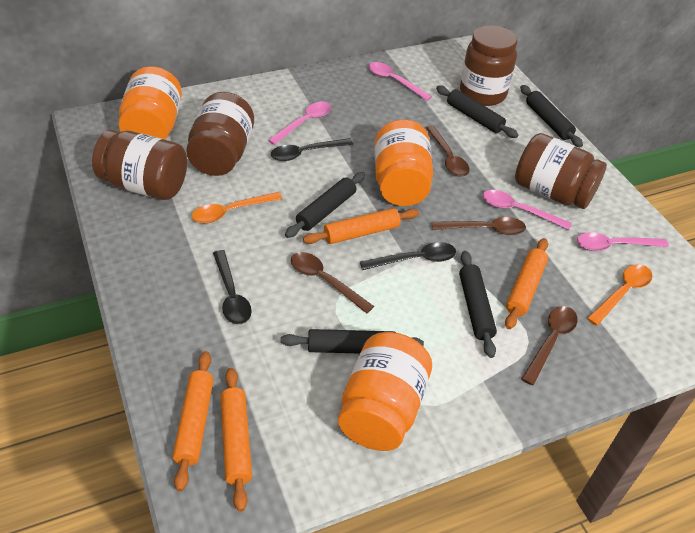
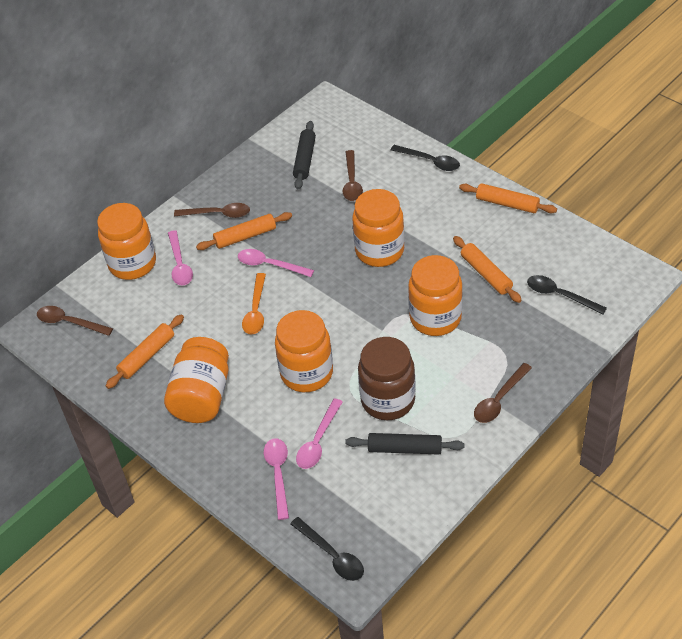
black rolling pin: 5 -> 2
brown jar: 4 -> 1
orange jar: 3 -> 5
orange spoon: 2 -> 1

